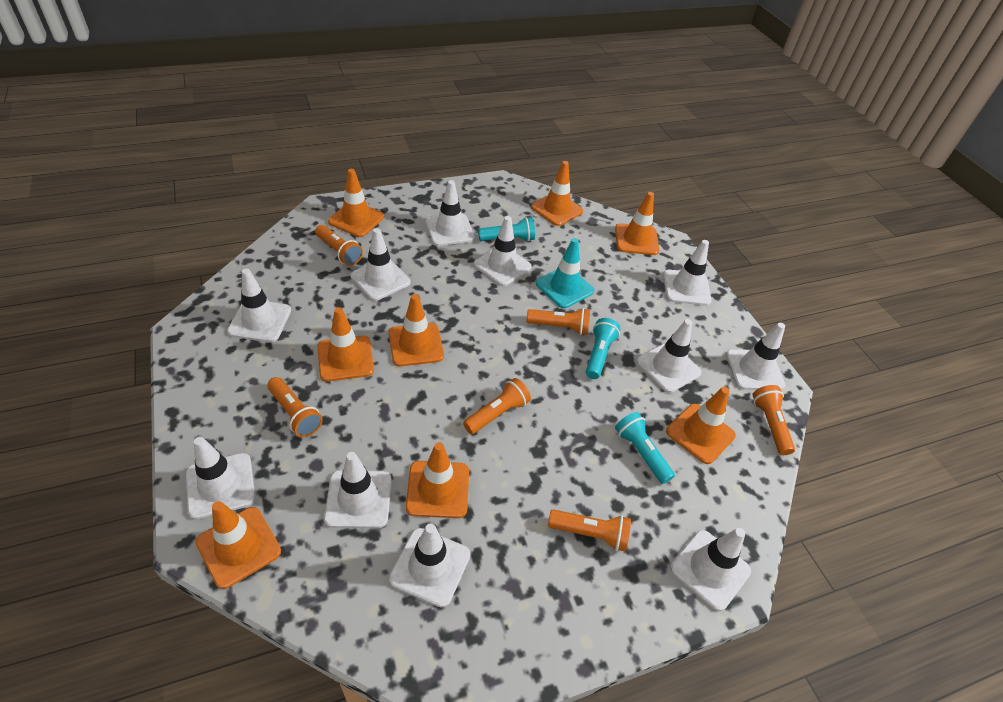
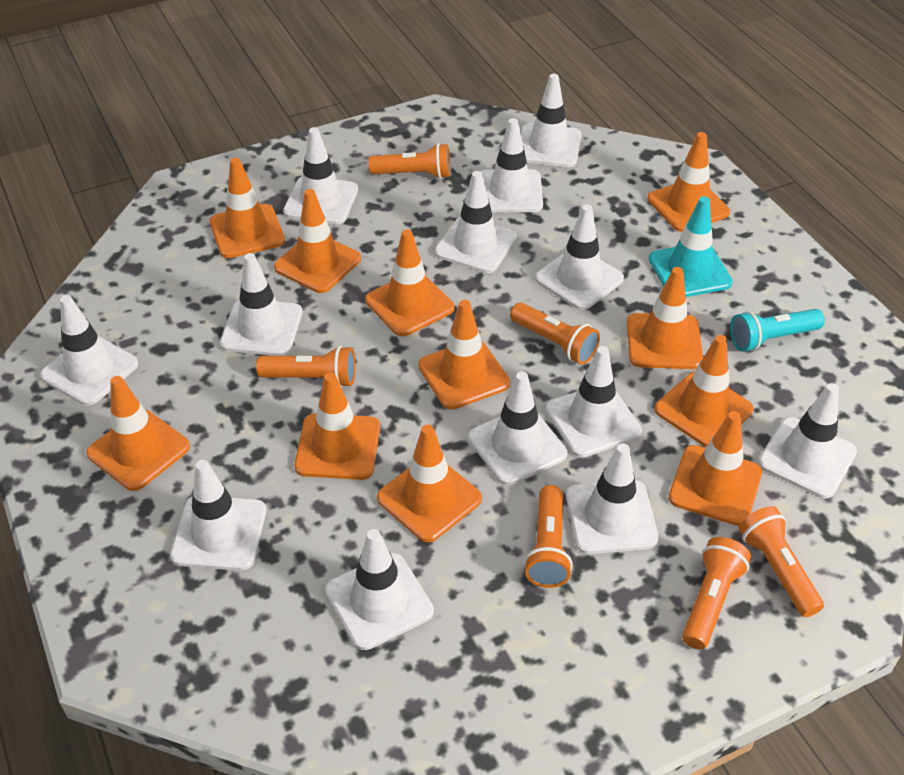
orange traffic cone: 8 -> 11
turquoise flashlight: 3 -> 1
white traffic cone: 11 -> 13

